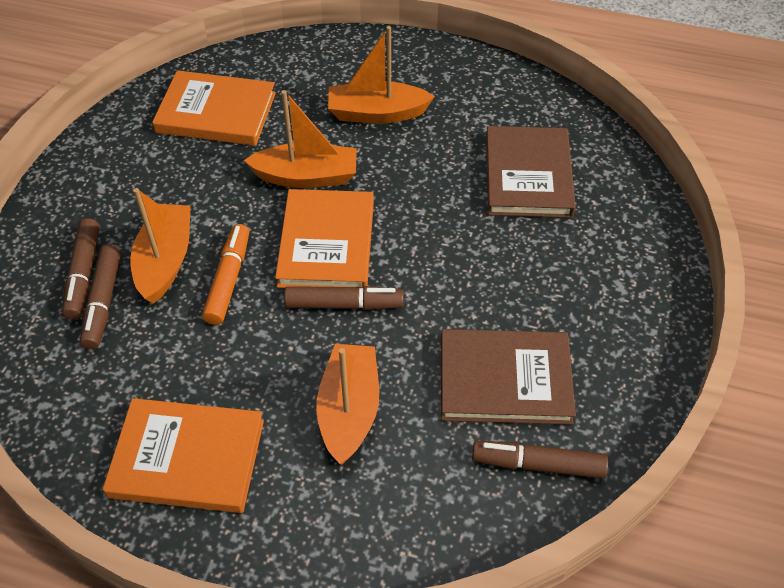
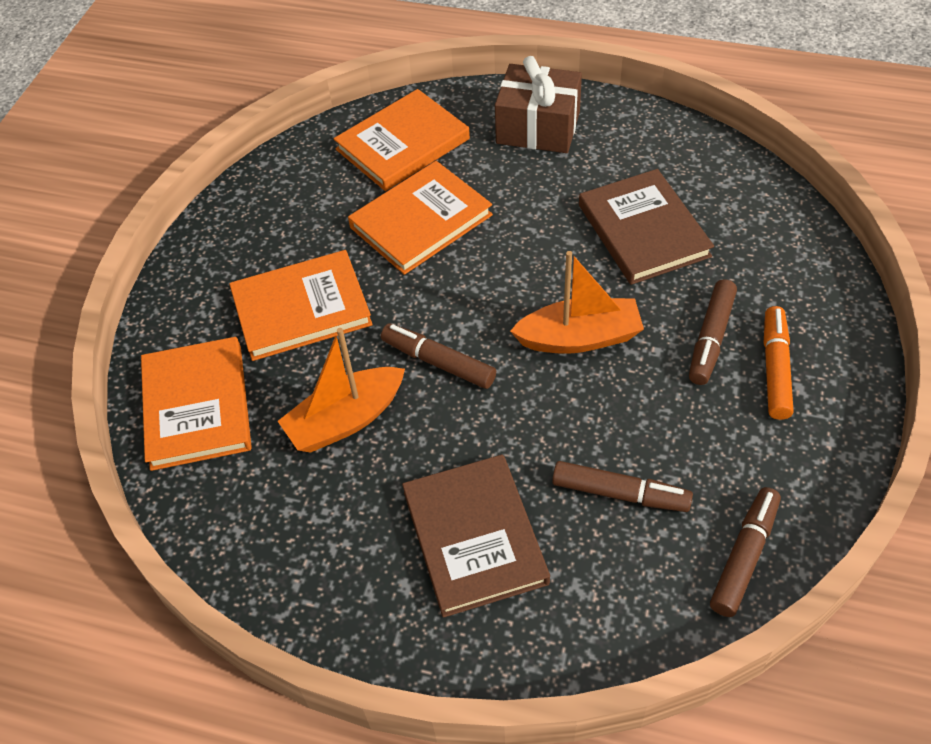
brown gift: 0 -> 1
orange boat: 4 -> 2
orange book: 3 -> 4

